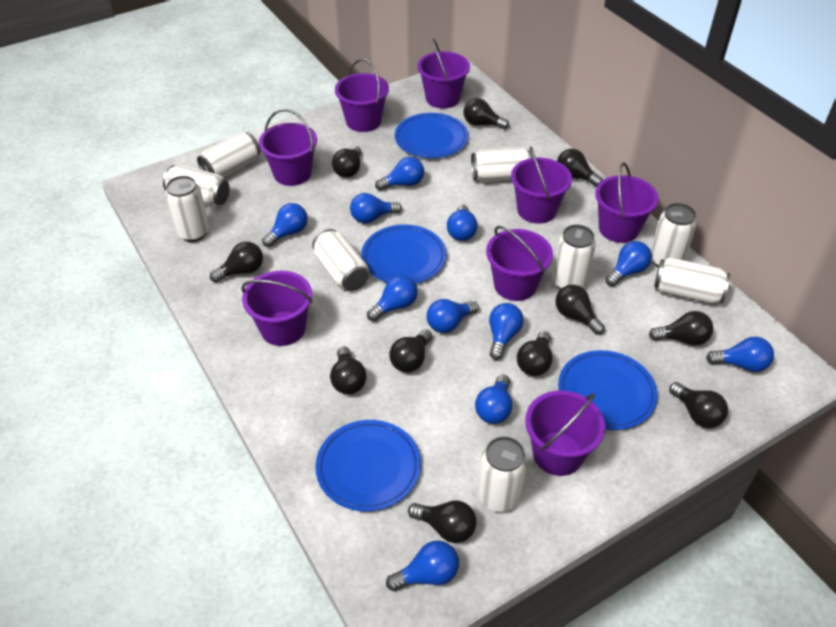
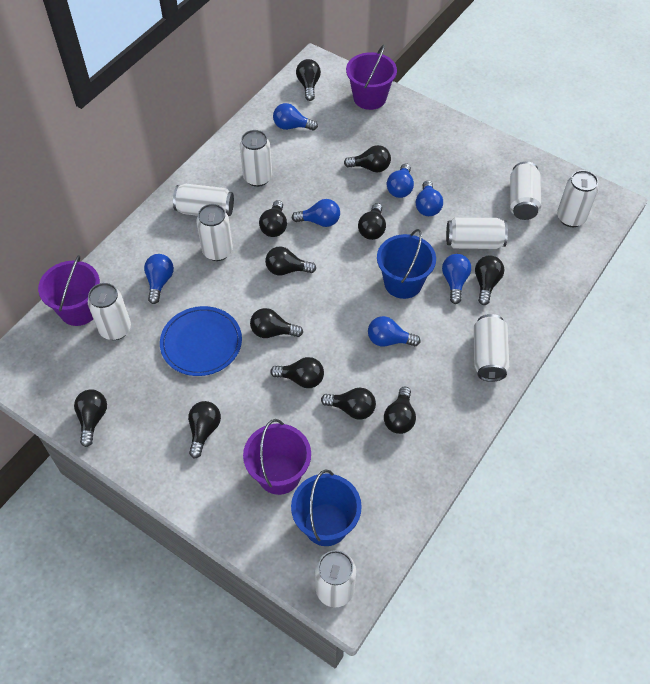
black light bulb: 11 -> 12
blue bucket: 0 -> 2
blue light bulb: 11 -> 7
blue plate: 4 -> 1
purple bucket: 8 -> 3

